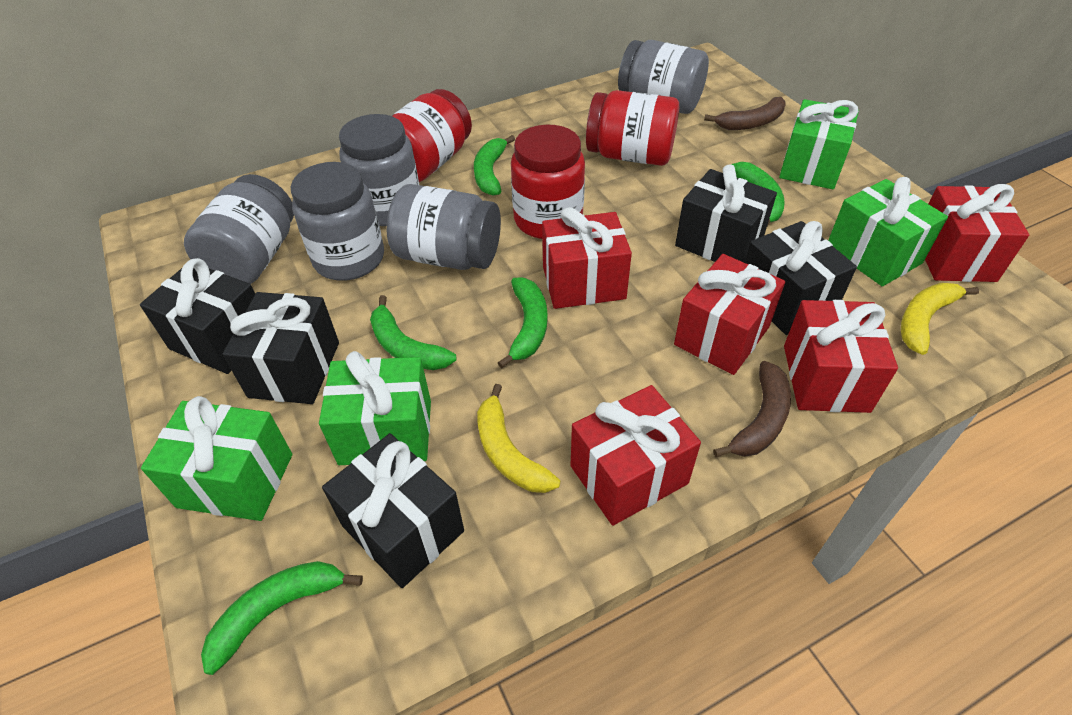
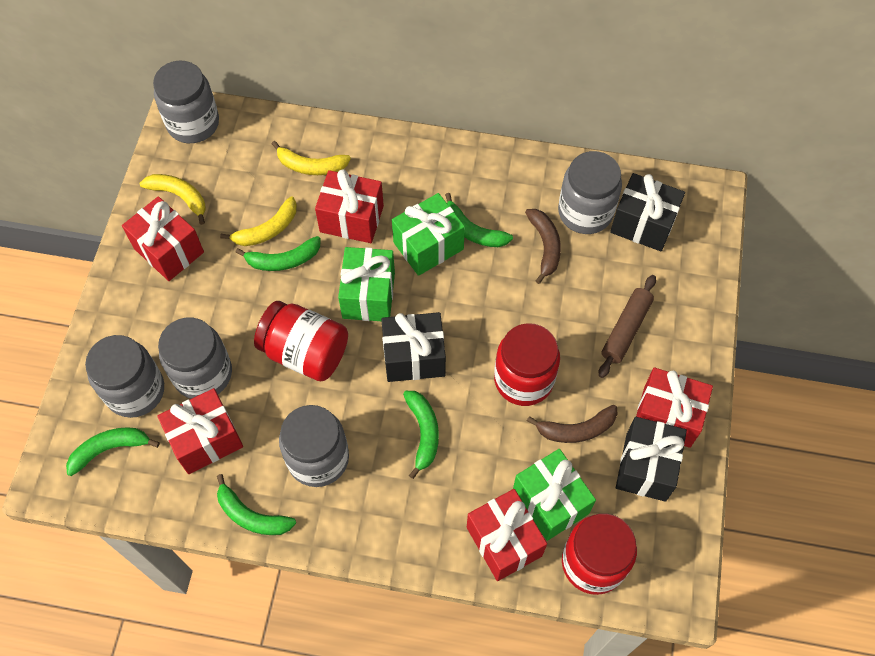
black gift: 5 -> 3
brown rolling pin: 0 -> 1
green gift: 4 -> 3
yellow banana: 2 -> 3

